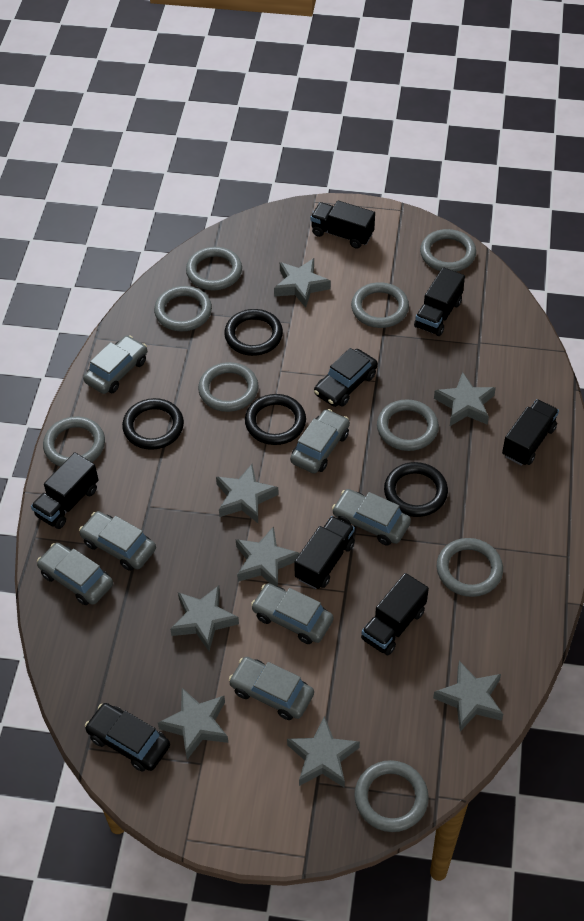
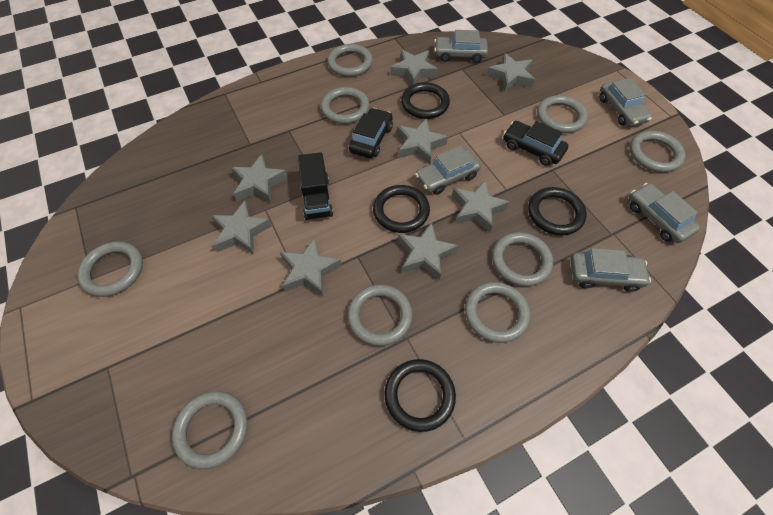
black truck: 6 -> 1
grey car: 7 -> 5

